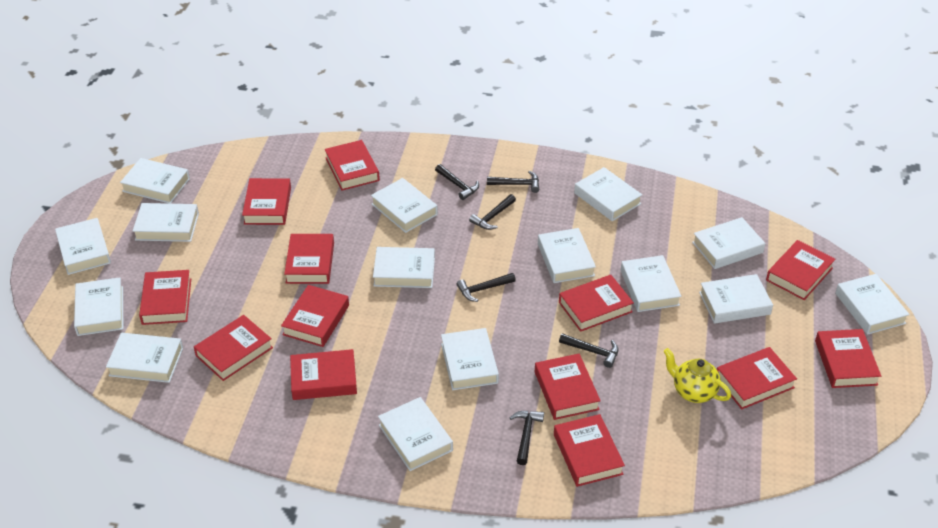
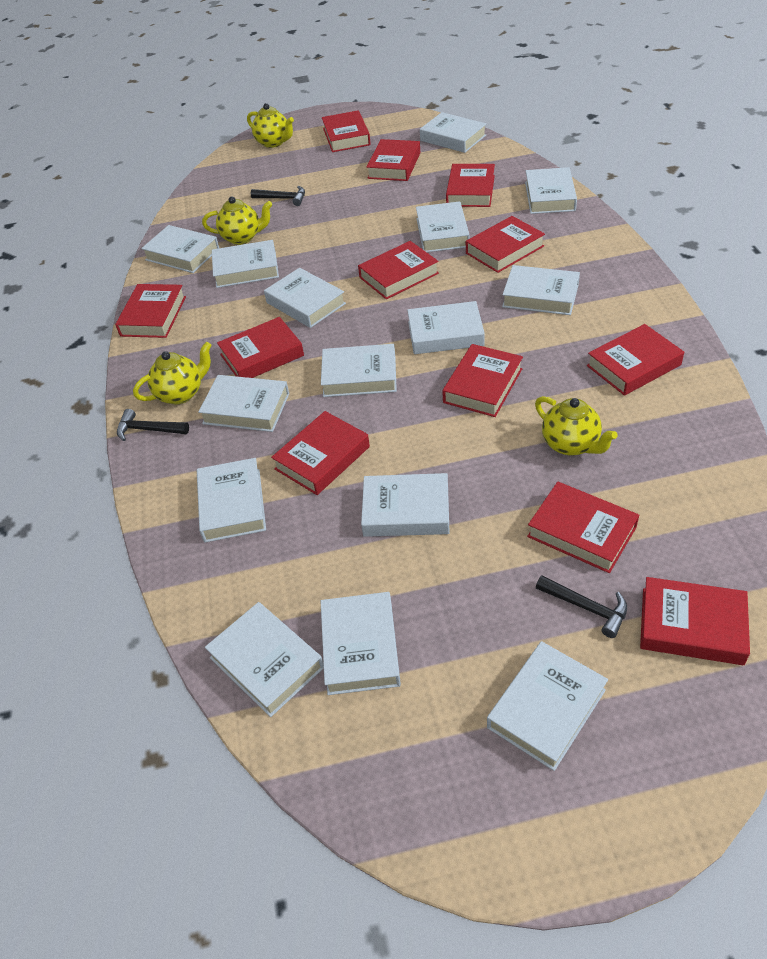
black hammer: 6 -> 3
red book: 13 -> 12
yellow teapot: 1 -> 4

